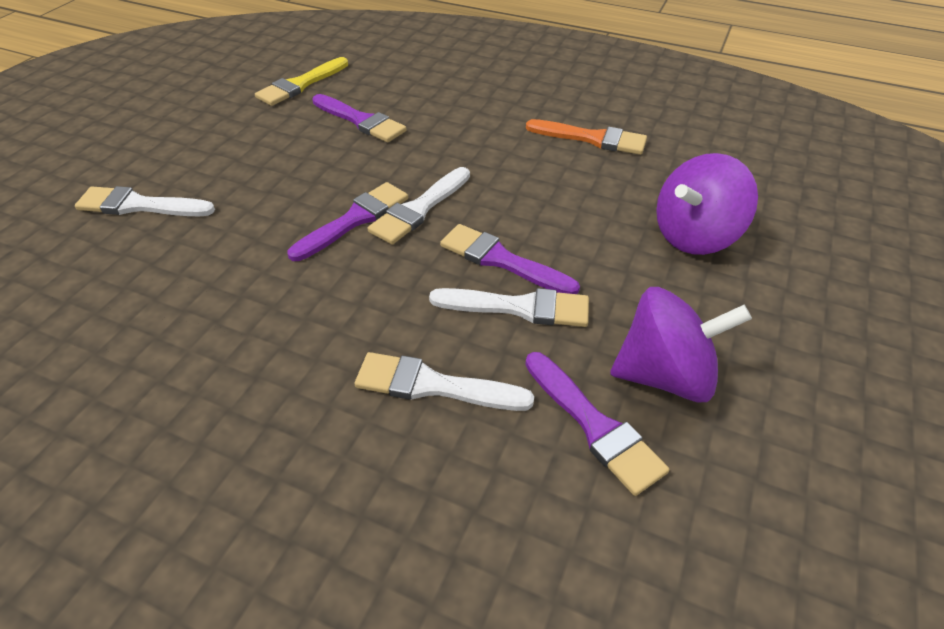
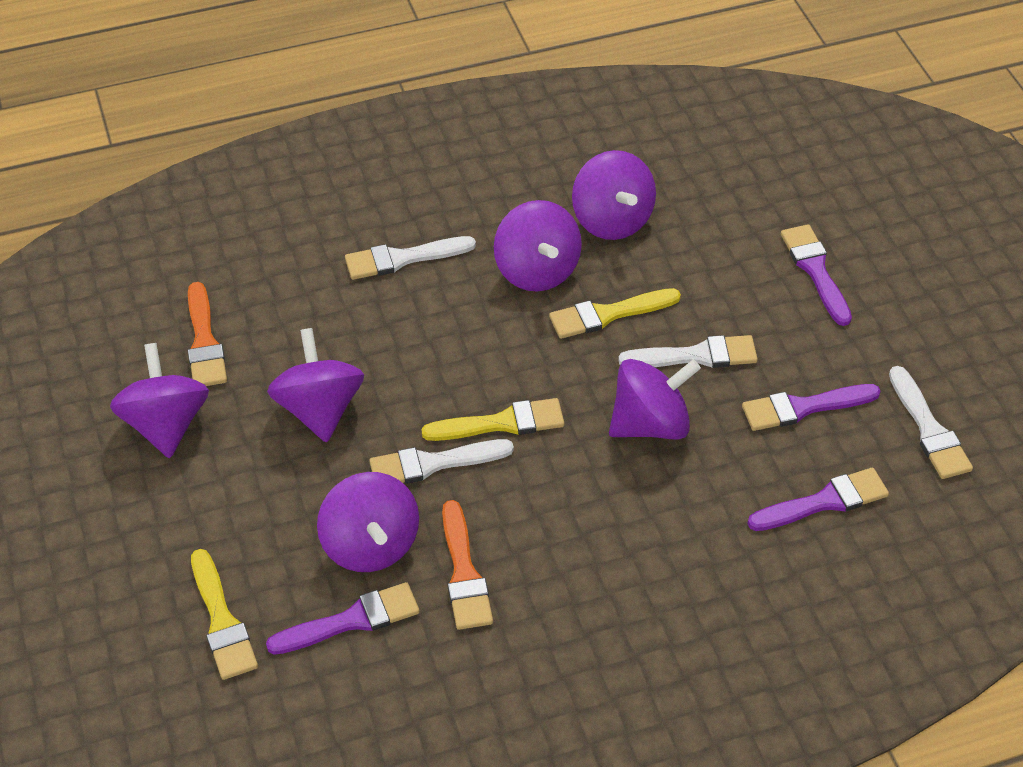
orange brush: 1 -> 2
purple spinning top: 2 -> 6
yellow brush: 1 -> 3

